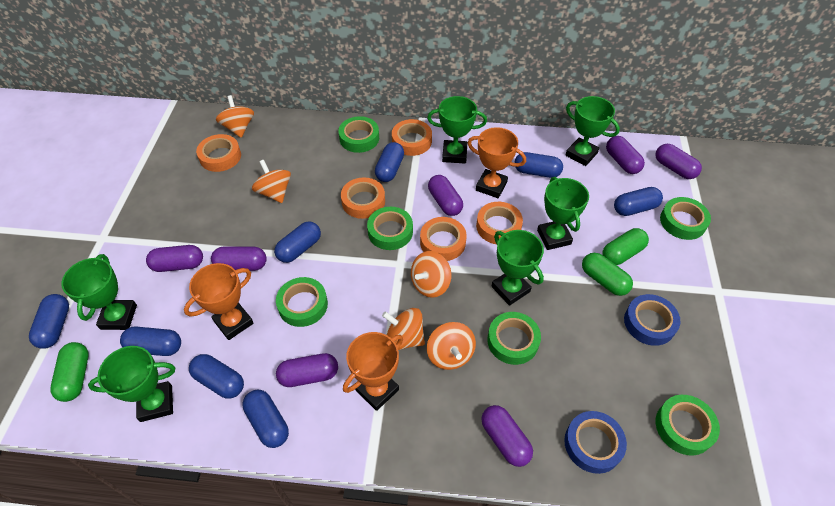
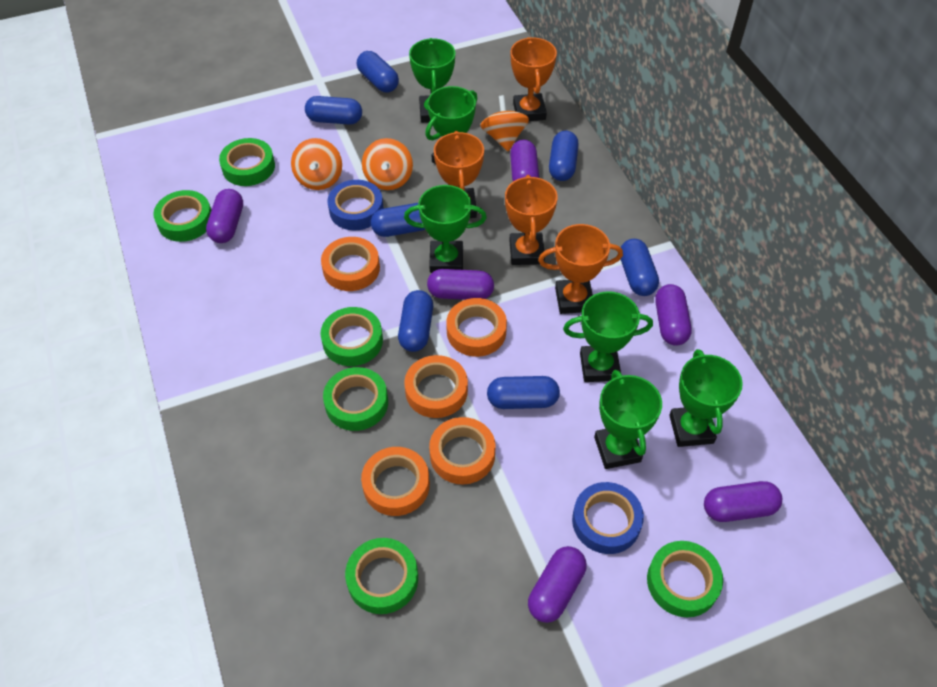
blue capsule: 8 -> 7
green capsule: 3 -> 0
orange spinning top: 5 -> 3
orange trophy: 3 -> 4
purple capsule: 7 -> 6

